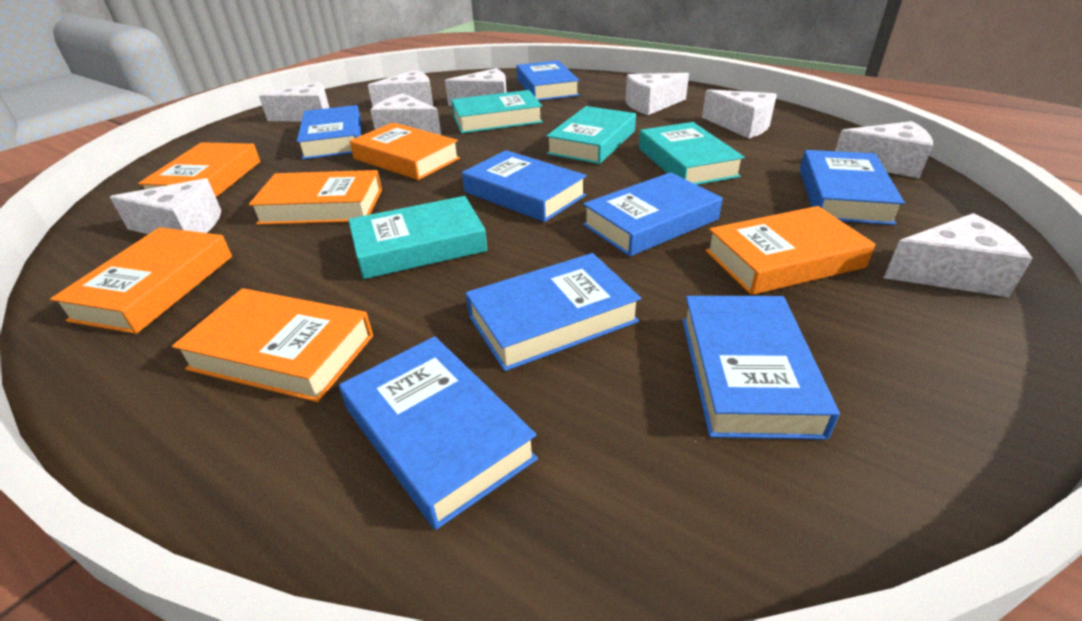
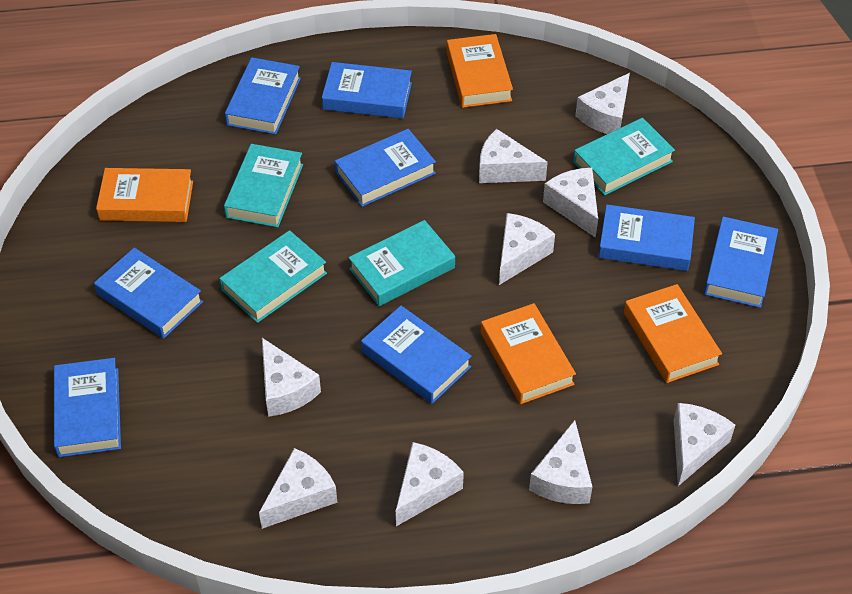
orange book: 6 -> 4

